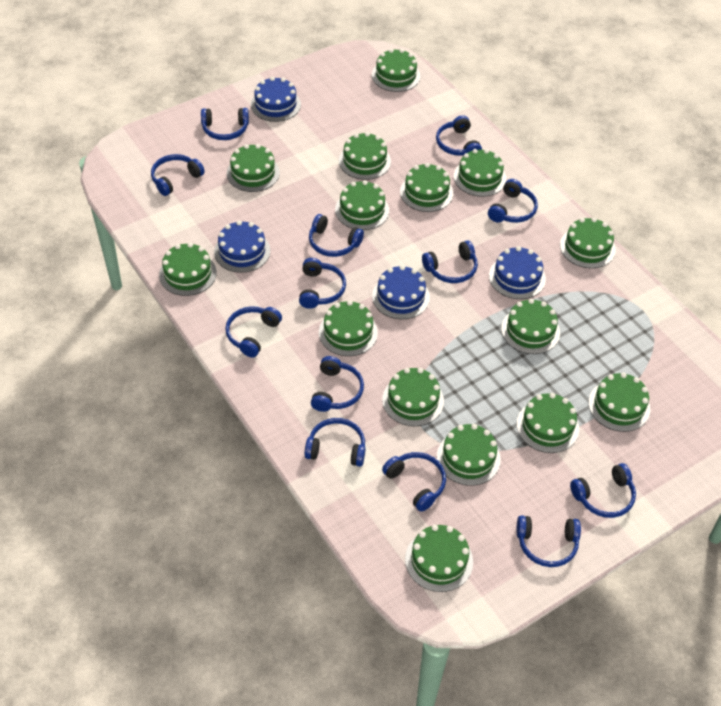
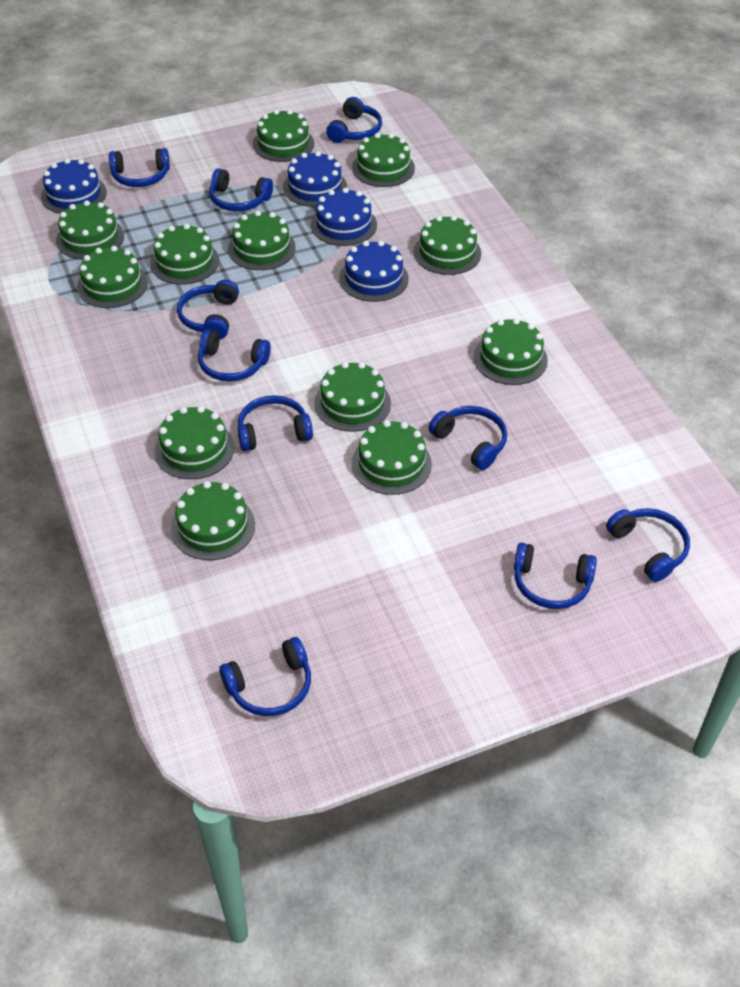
blue headphones: 13 -> 10
green cake: 15 -> 12

